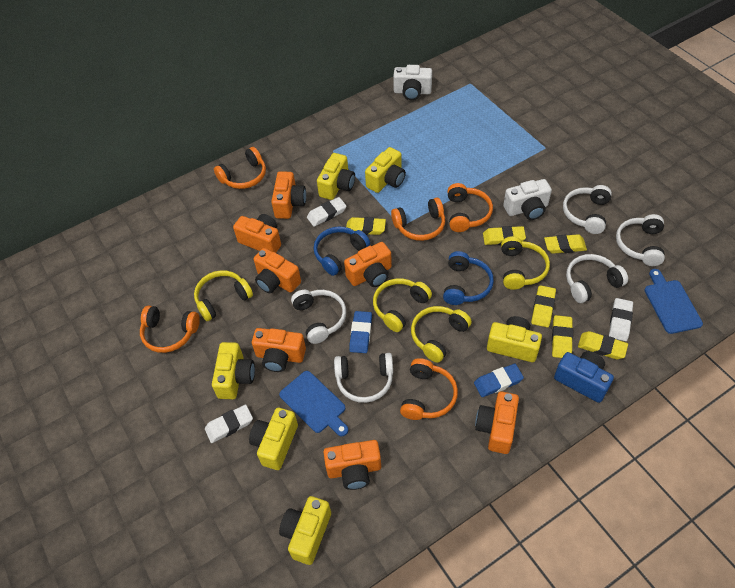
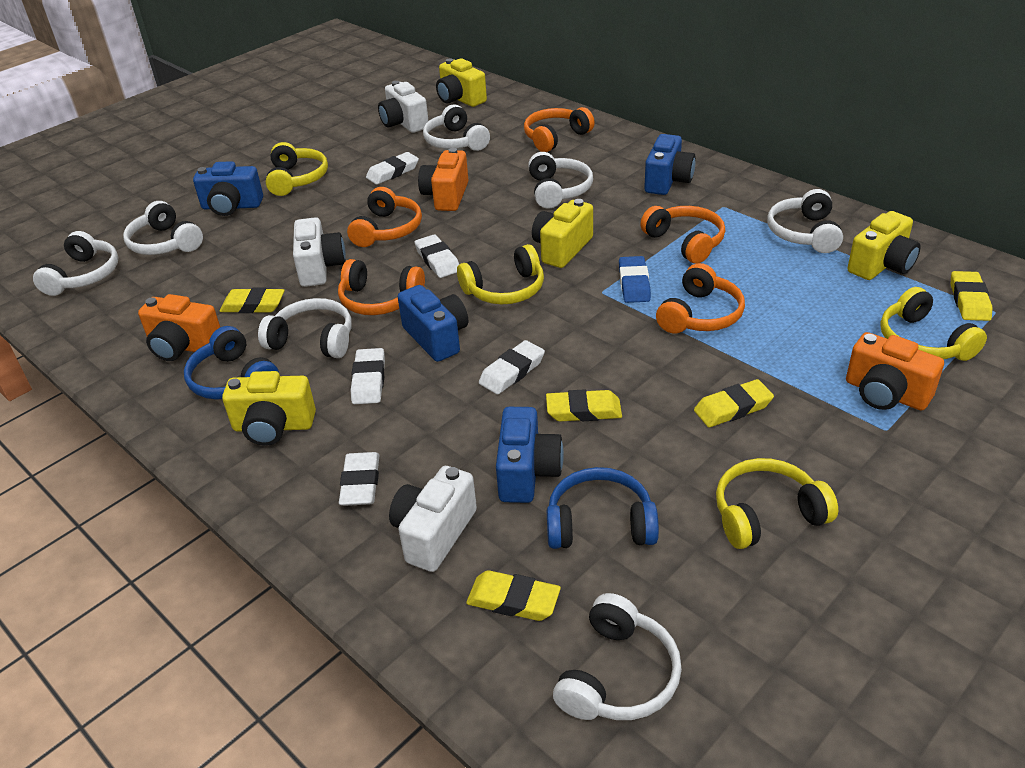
blue camera: 1 -> 4
blue cutting board: 2 -> 0
blue eraser: 2 -> 1
orange camera: 7 -> 3
white camera: 2 -> 3
white eraser: 3 -> 5
white headphones: 5 -> 7
yellow camera: 6 -> 4
yellow eraser: 6 -> 5

